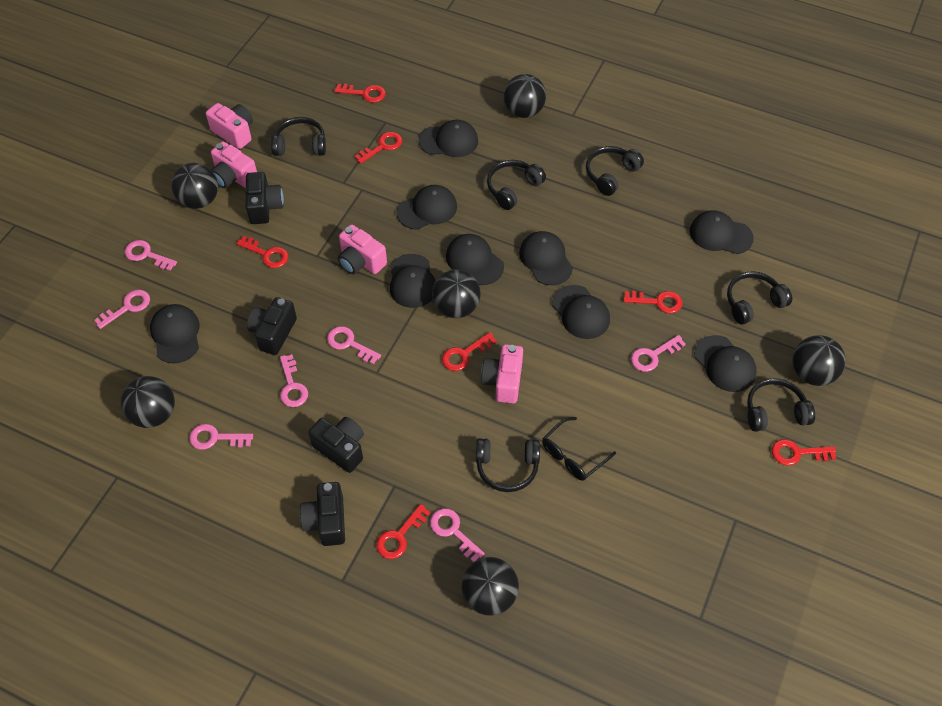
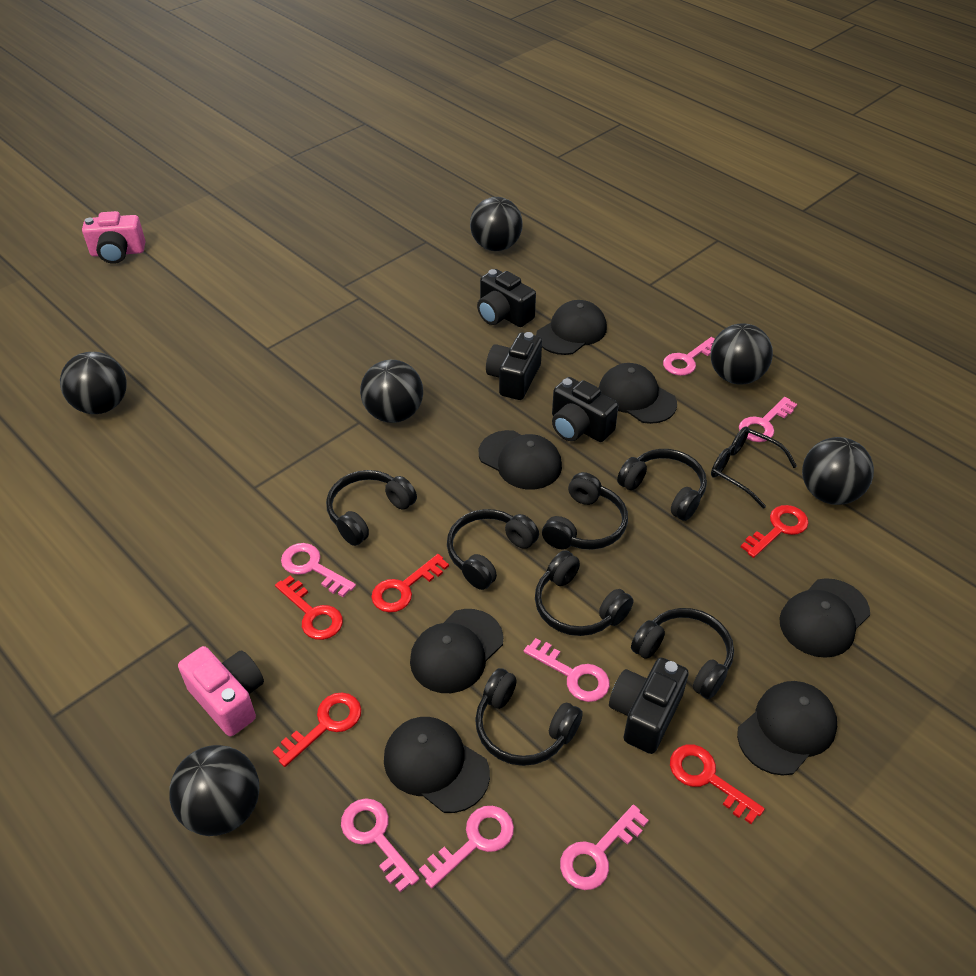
black cap: 9 -> 7
black headphones: 6 -> 7
pink camera: 4 -> 2
red key: 7 -> 5

